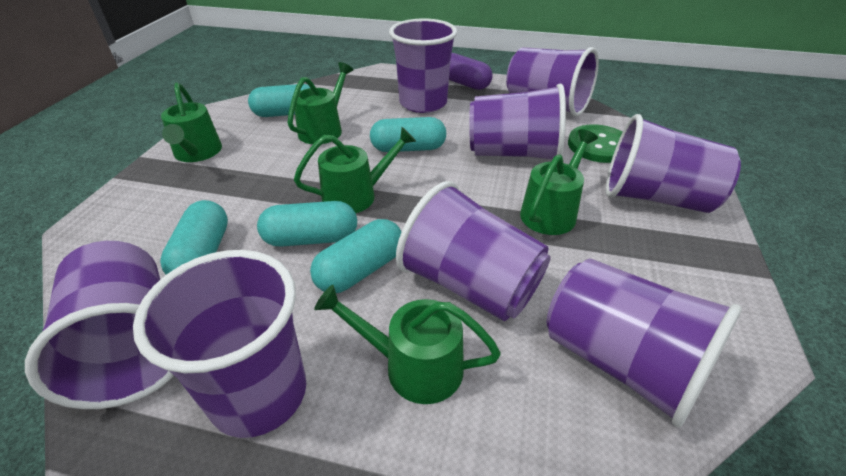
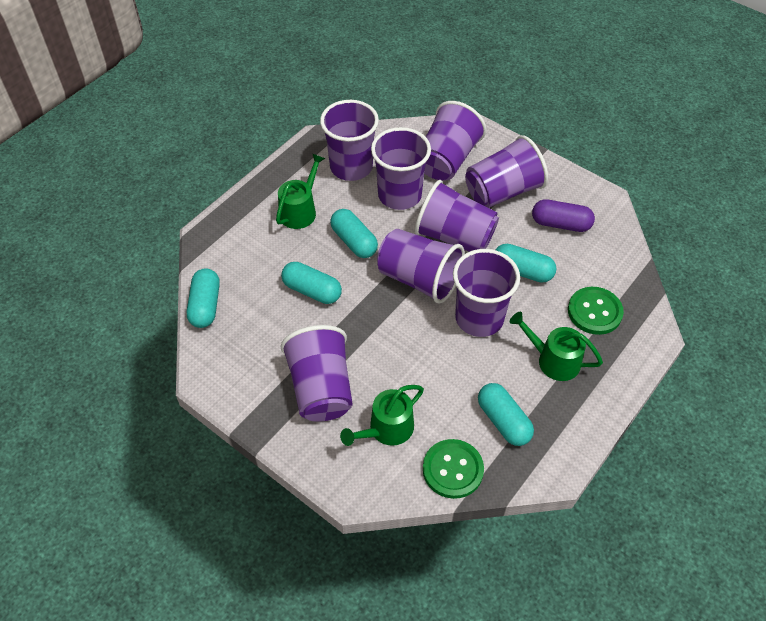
green button: 1 -> 2
green watering can: 5 -> 3

